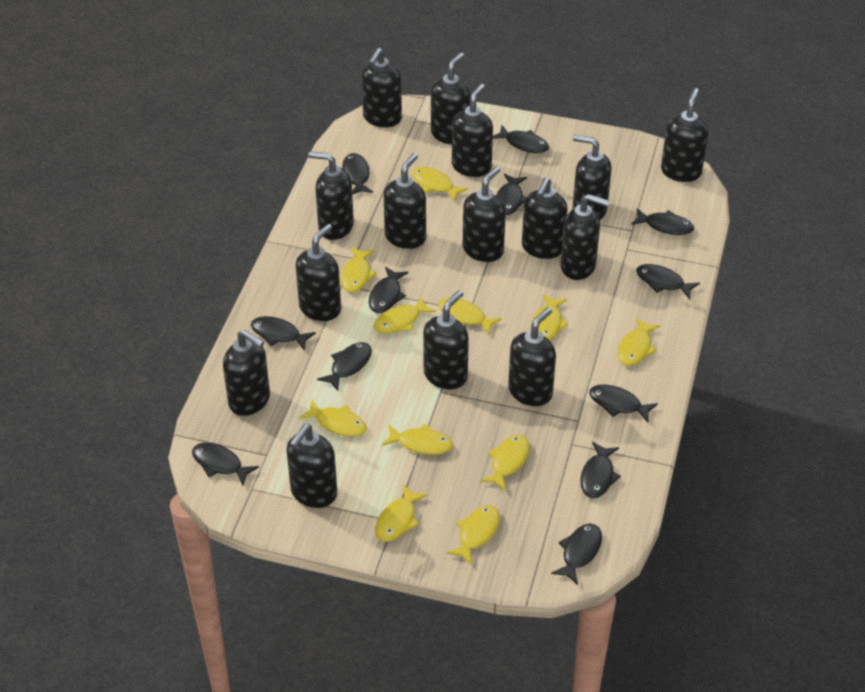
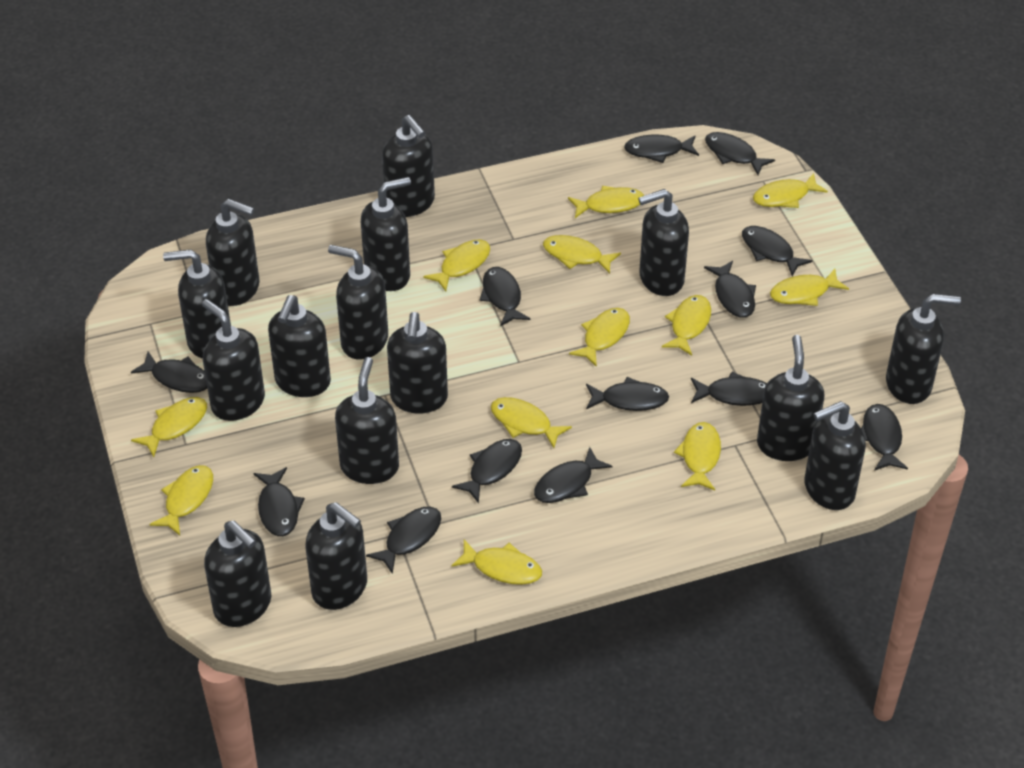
black fish: 12 -> 13
yellow fish: 11 -> 12

